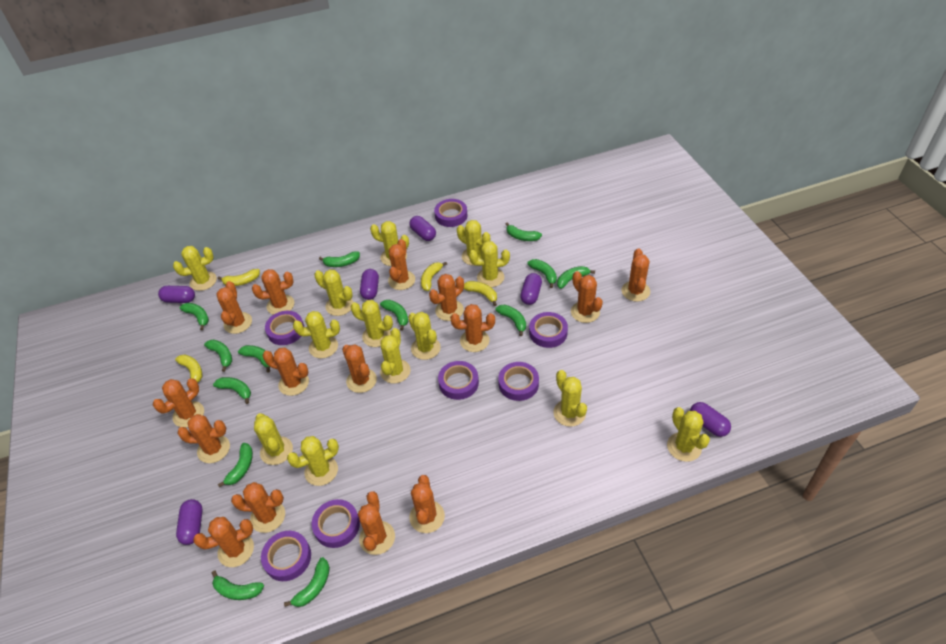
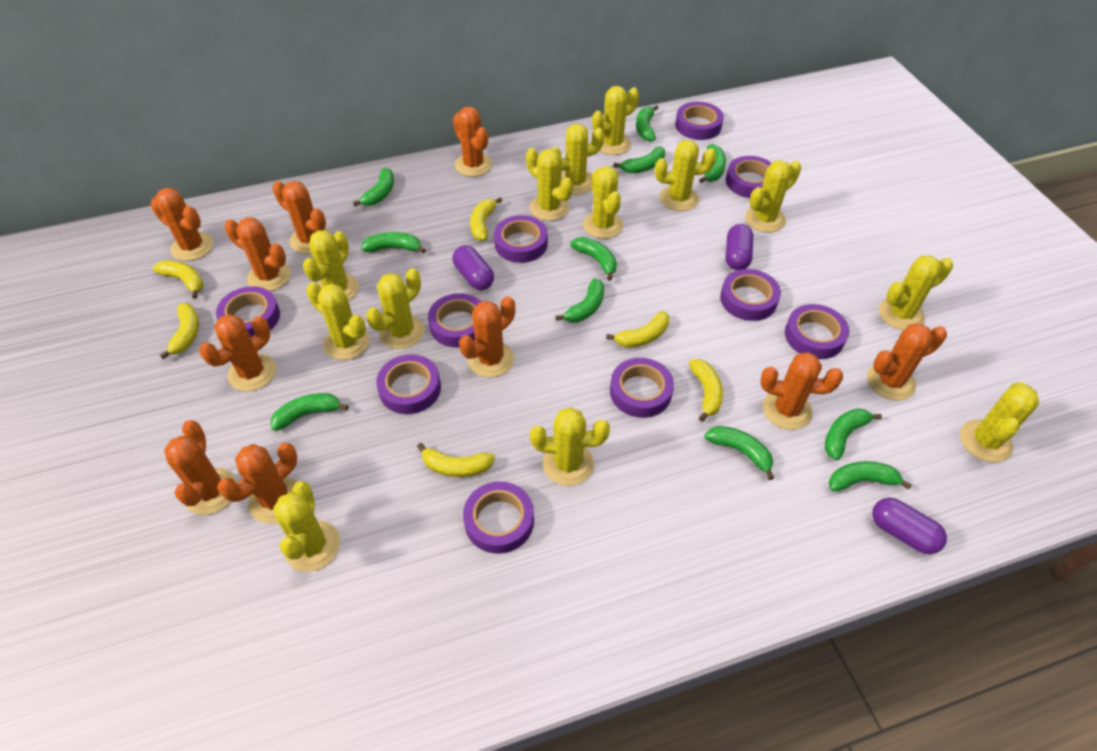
green banana: 13 -> 11
orange cactus: 15 -> 10
purple capsule: 6 -> 3
purple tape: 7 -> 10
yellow banana: 4 -> 6

